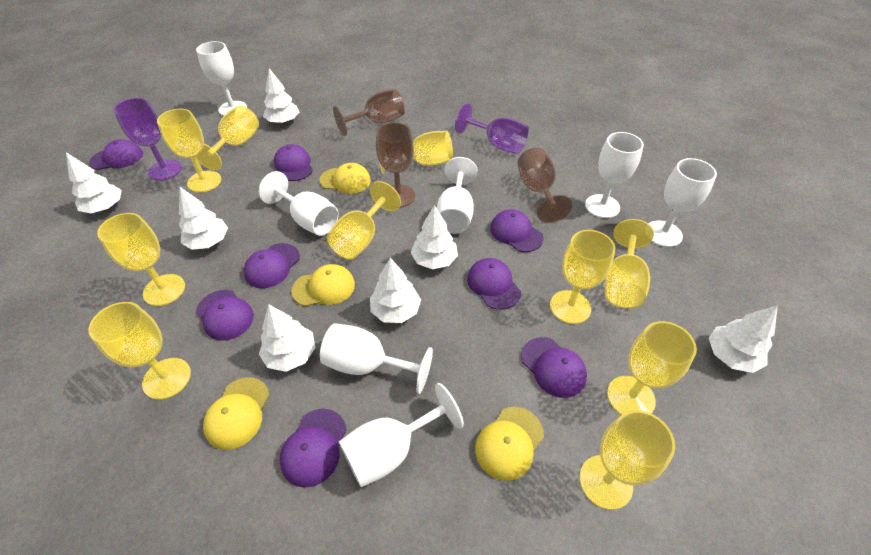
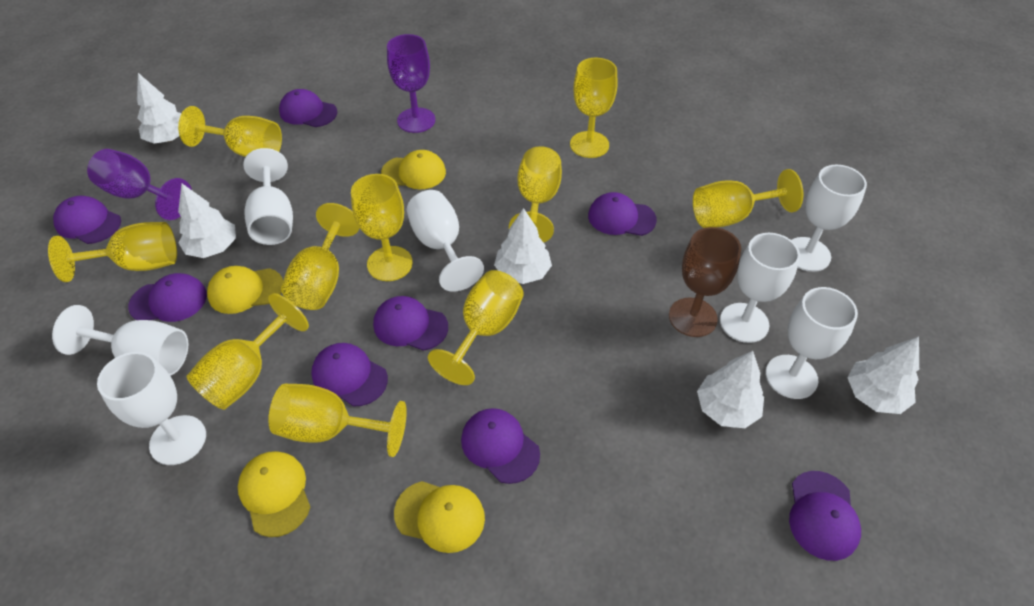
brown goblet: 3 -> 1
white tree: 7 -> 5

